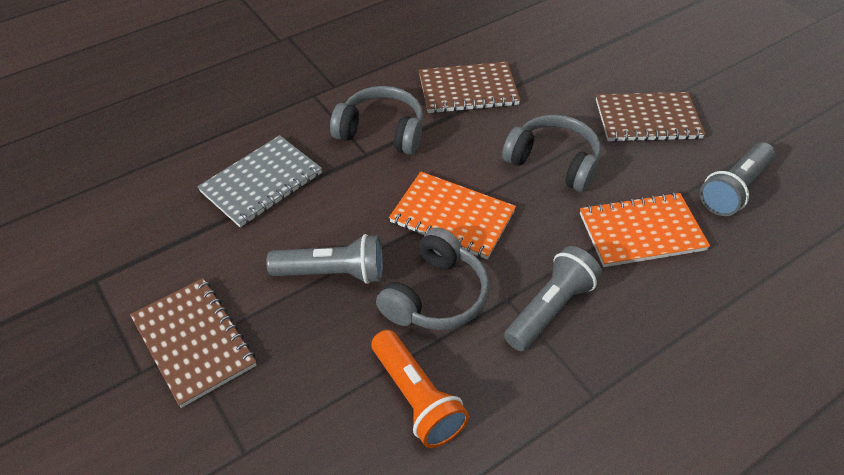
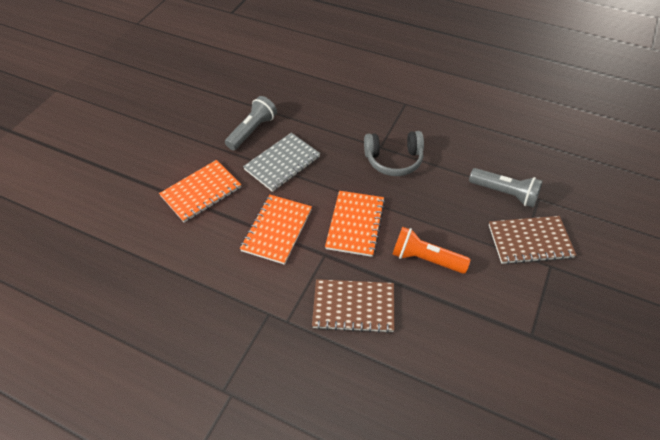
brown notebook: 3 -> 2
grey flashlight: 3 -> 2
grey headphones: 3 -> 1
orange notebook: 2 -> 3

